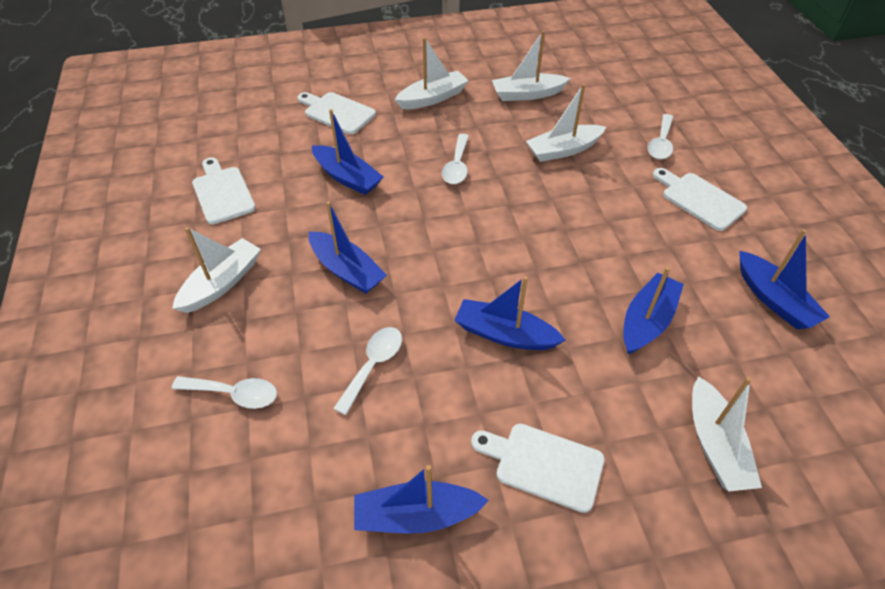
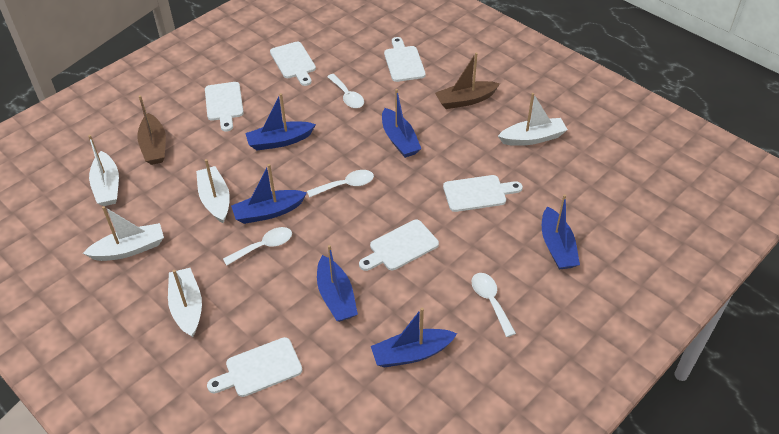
brown boat: 0 -> 2
white cutting board: 4 -> 6

